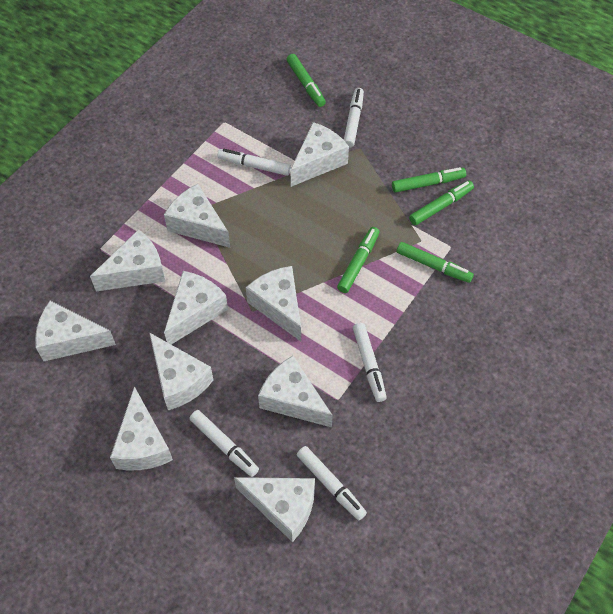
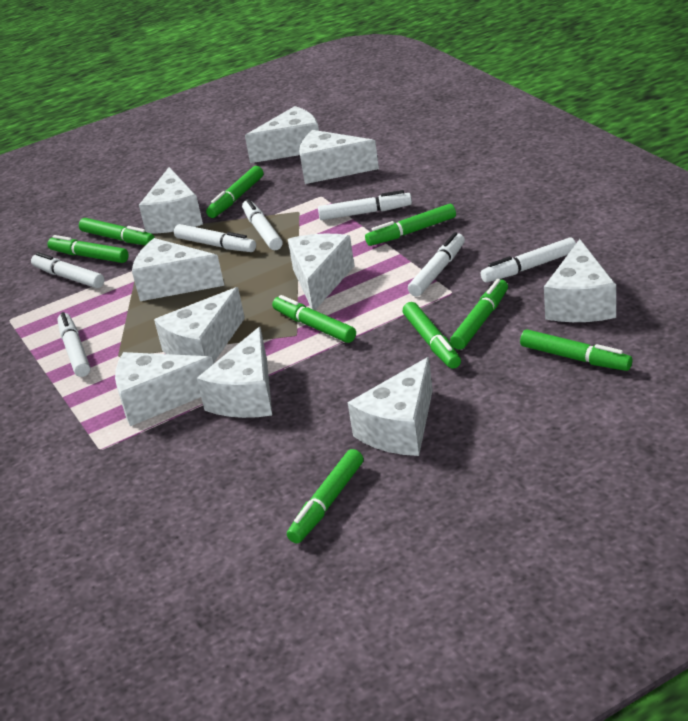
green marker: 5 -> 9
white marker: 5 -> 7

